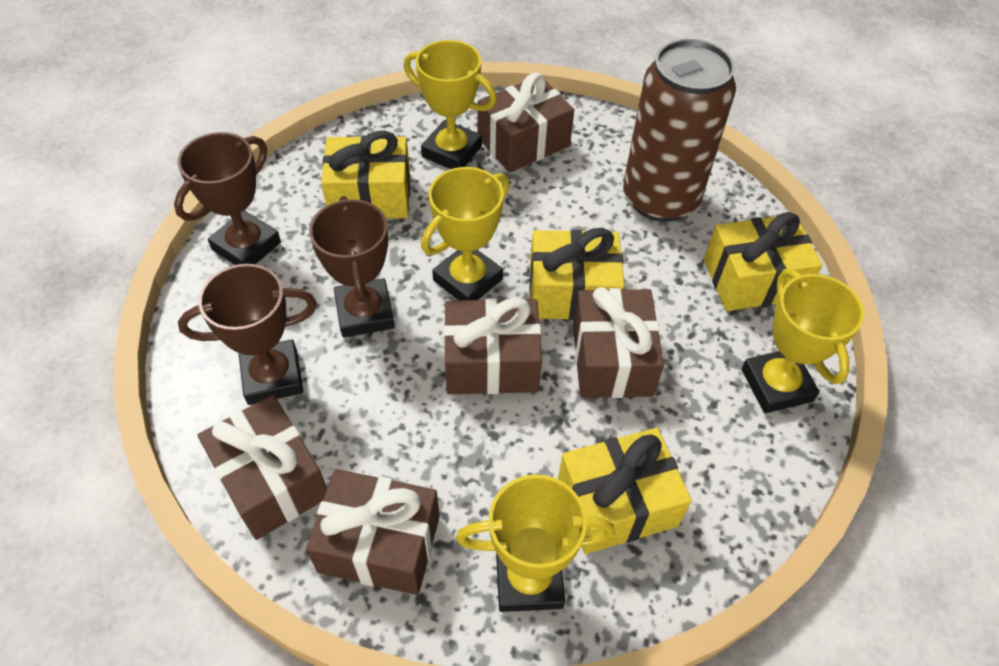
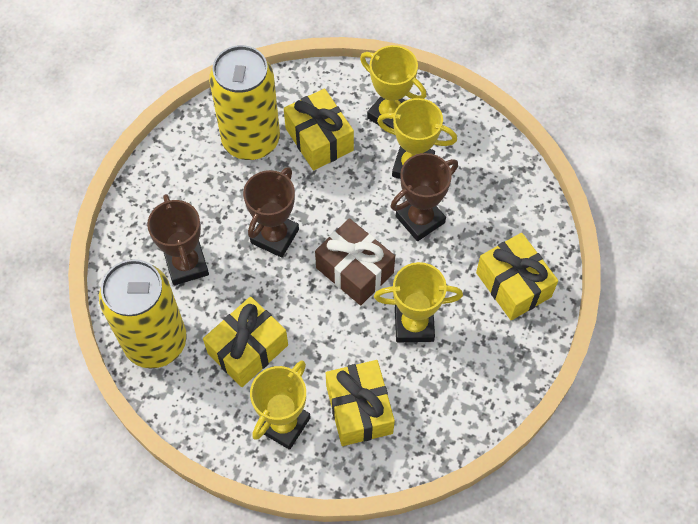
brown can: 1 -> 0
brown gift: 5 -> 1
yellow can: 0 -> 2

